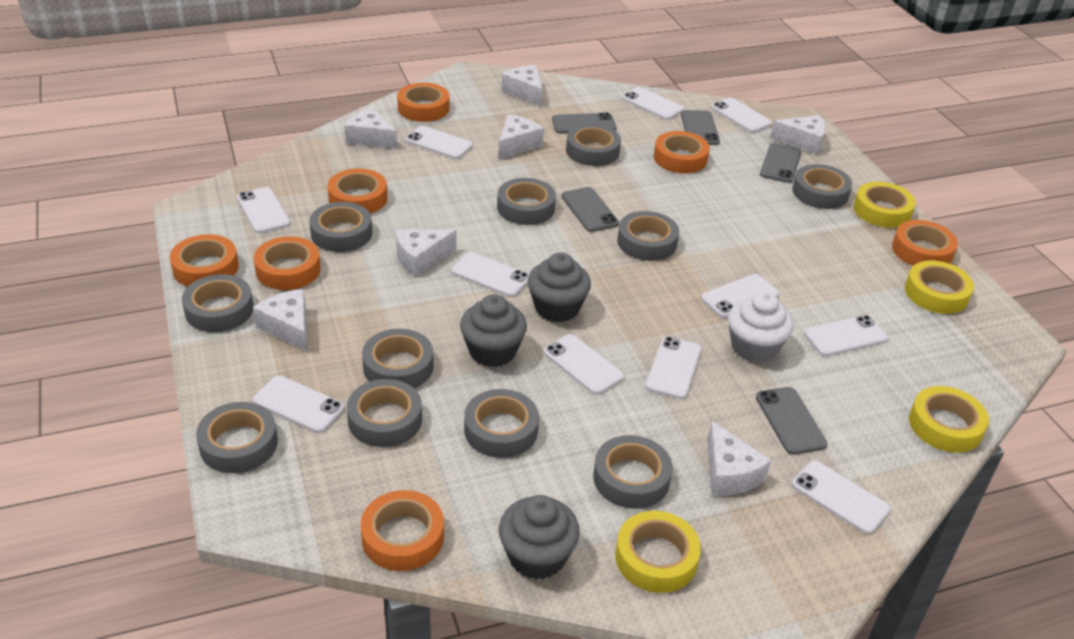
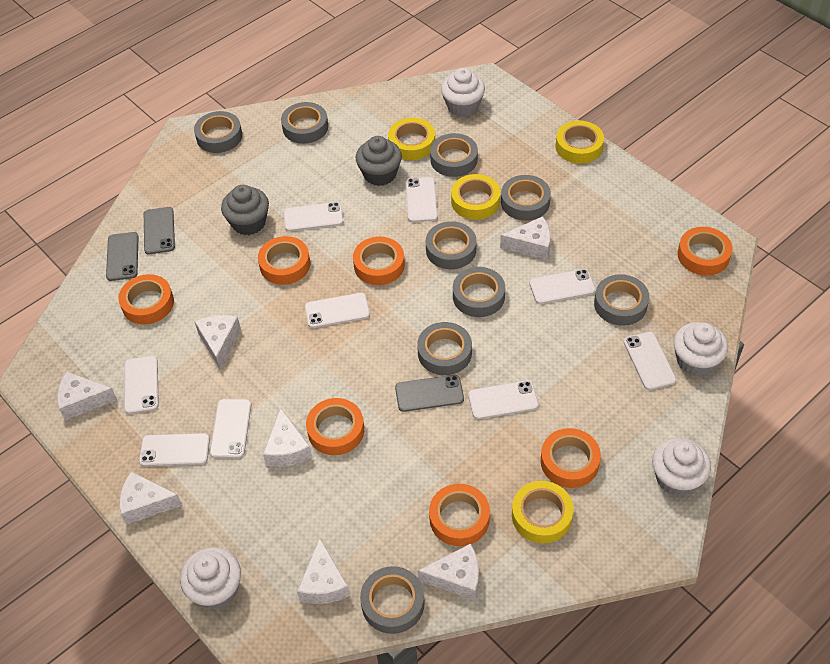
grey cupcake: 3 -> 2
grey phone: 5 -> 3
grey tape: 11 -> 9
white cupcake: 1 -> 4
white phone: 11 -> 9

